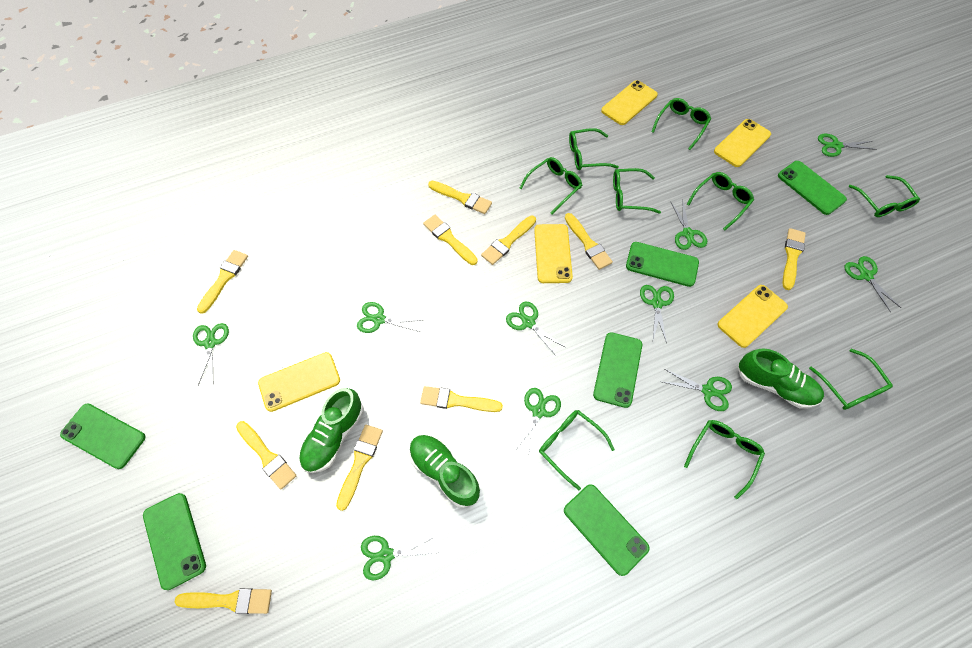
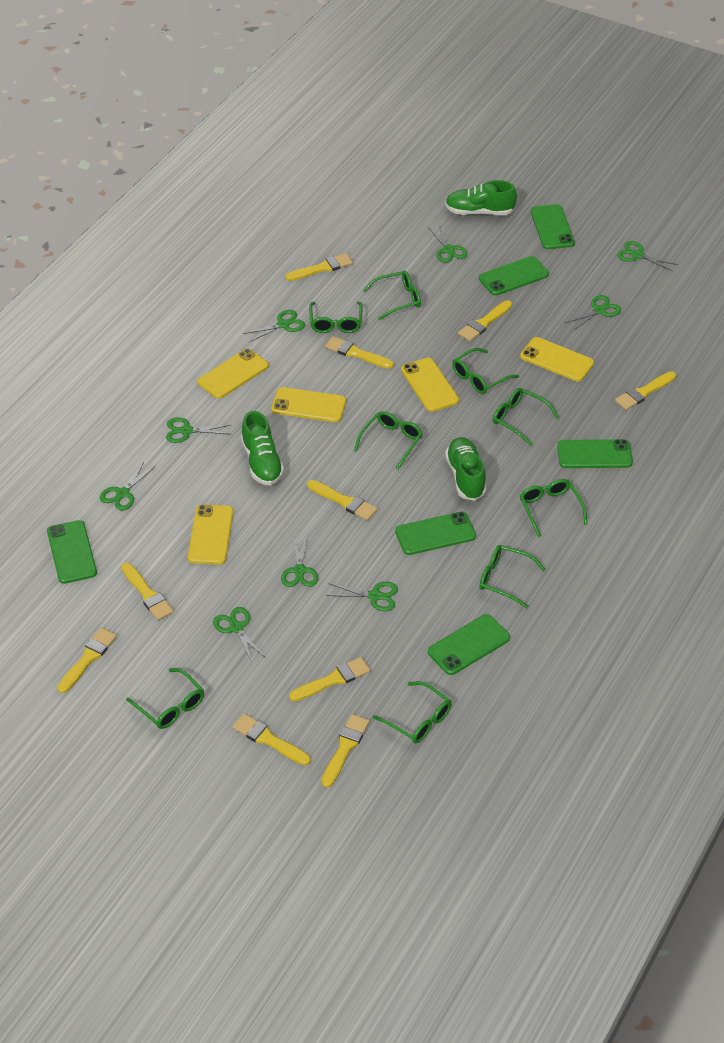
green scissors: 10 -> 9

